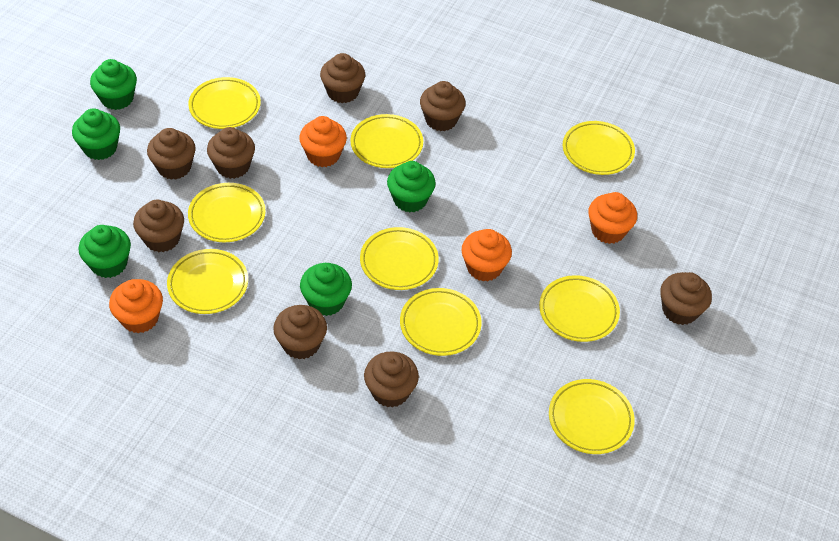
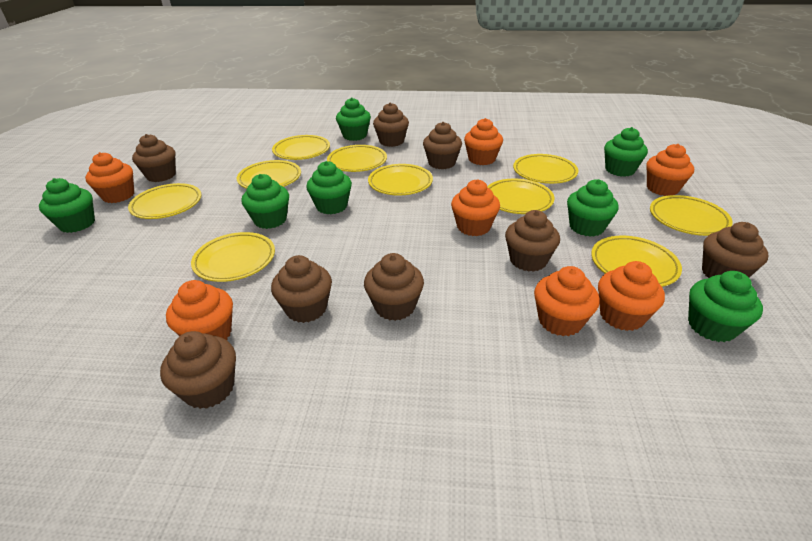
green cupcake: 5 -> 7
orange cupcake: 4 -> 7
yellow plate: 9 -> 10

